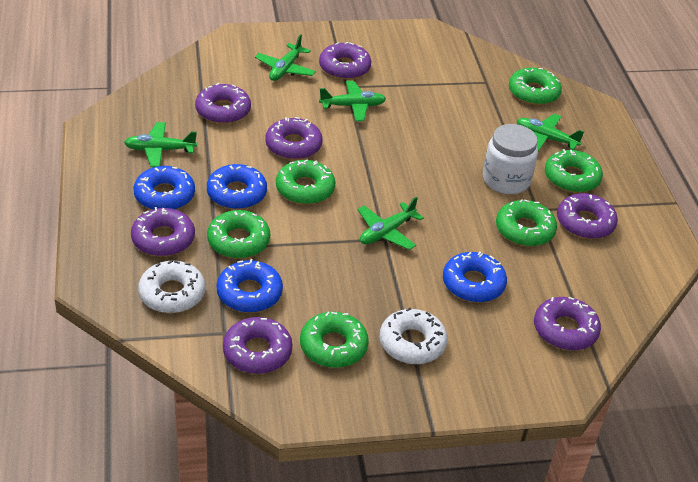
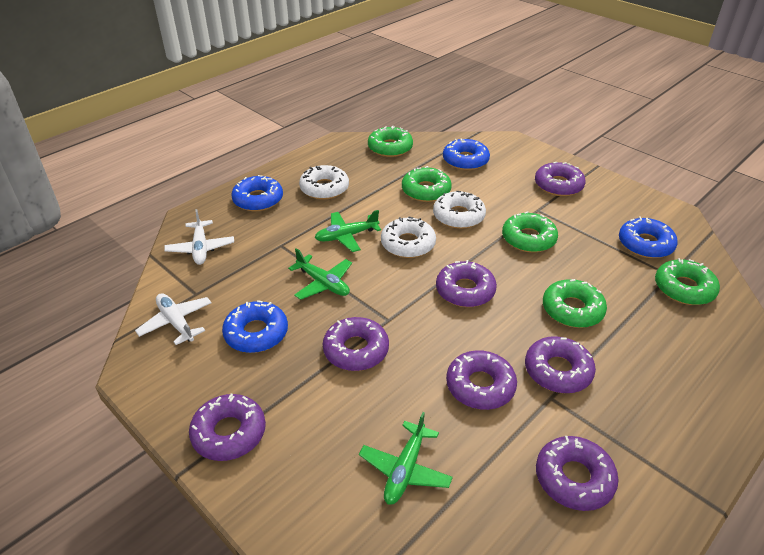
green donut: 6 -> 5
green plane: 5 -> 3
white donut: 2 -> 3
white jar: 1 -> 0
white plane: 0 -> 2

